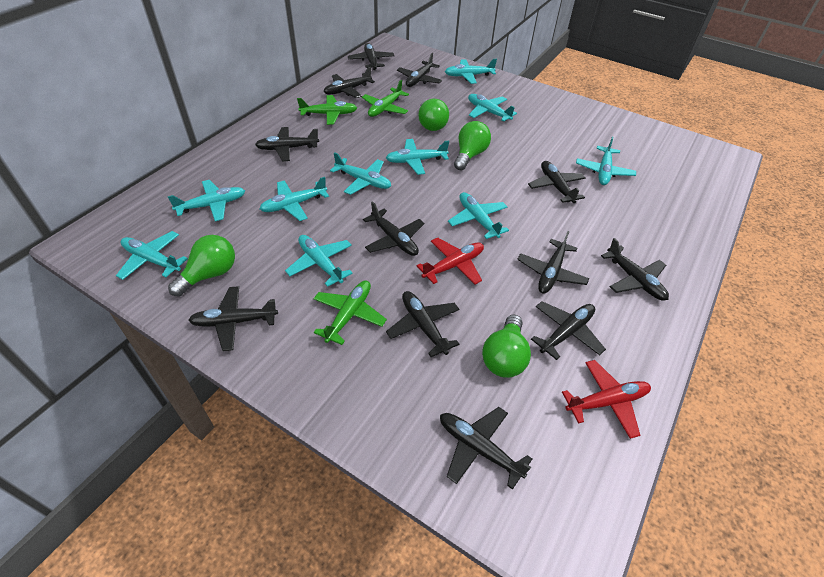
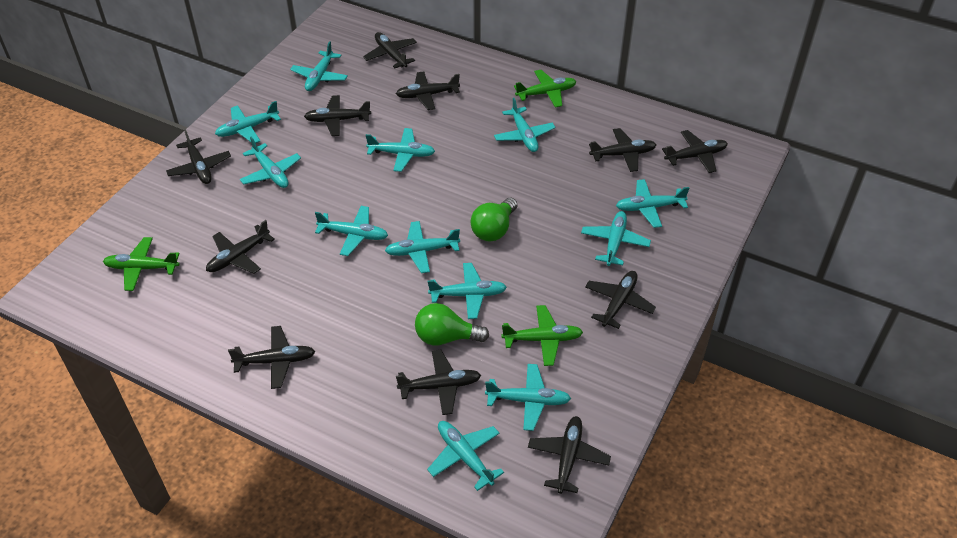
black plane: 12 -> 11
green light bulb: 4 -> 2
red plane: 2 -> 0
turquoise plane: 10 -> 12

